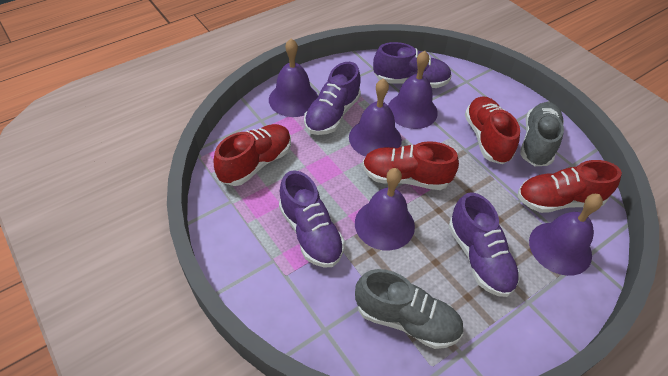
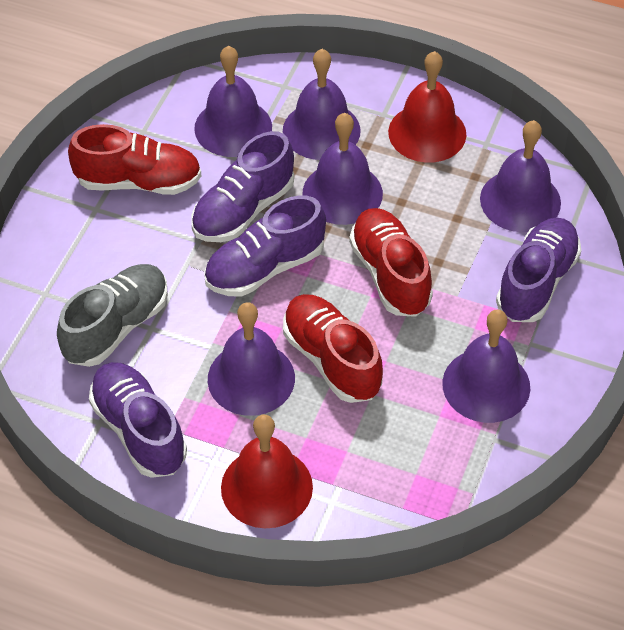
grey shoe: 2 -> 1
purple bell: 5 -> 6
red bell: 0 -> 2
red shoe: 4 -> 3

